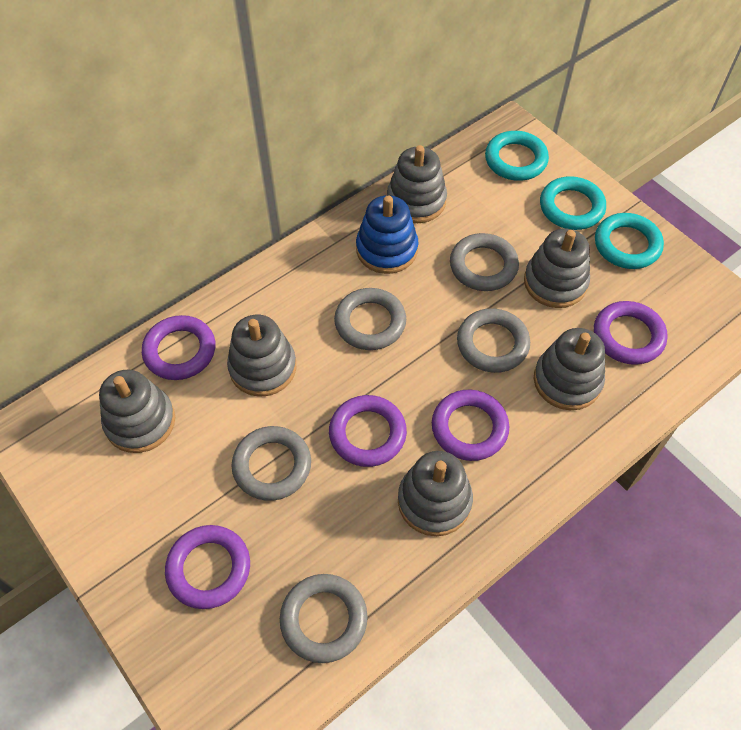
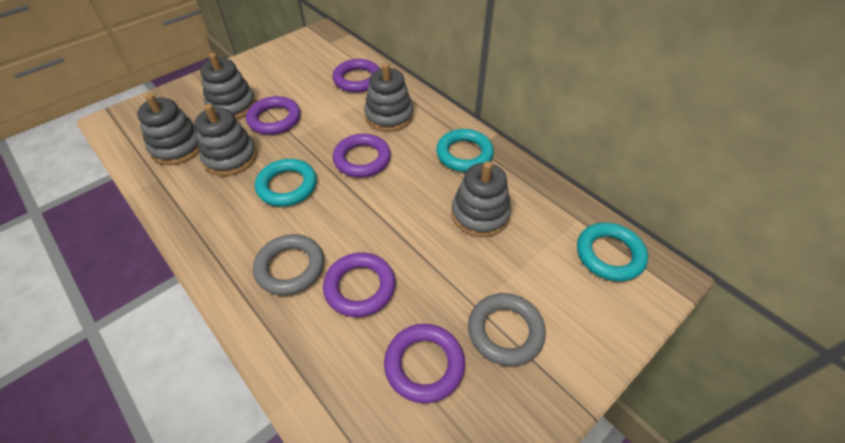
blue stacking toy: 1 -> 0
grey ring: 5 -> 2
grey stacking toy: 6 -> 5

